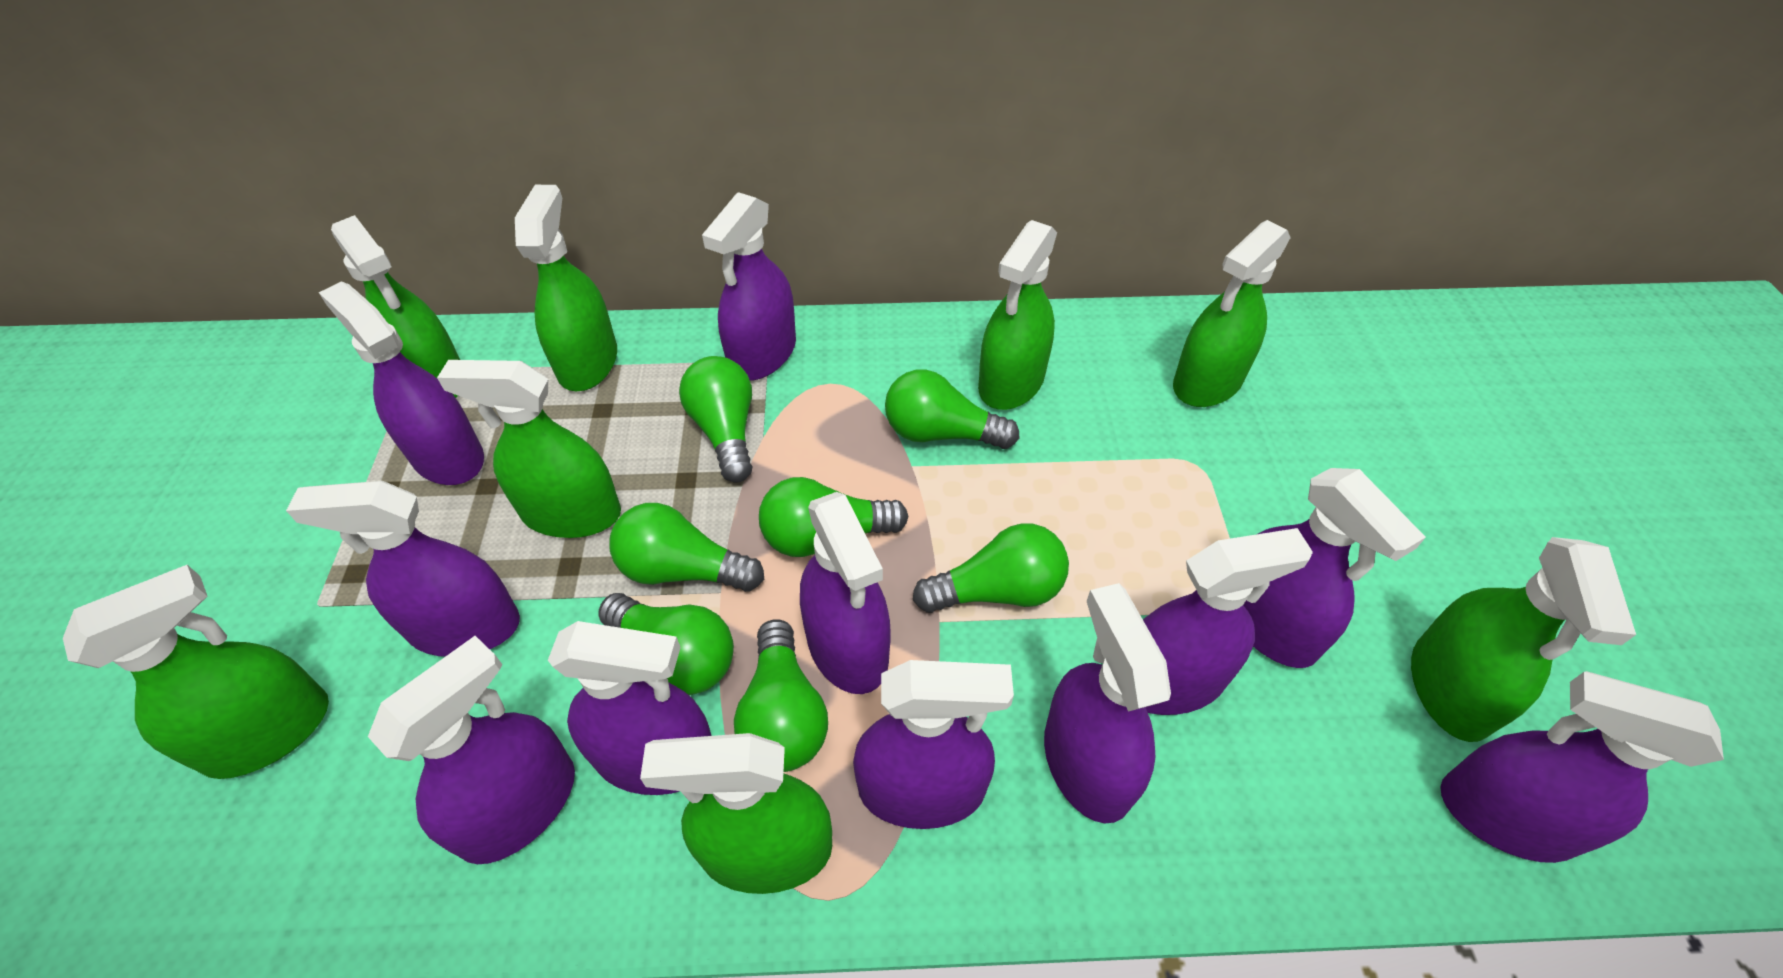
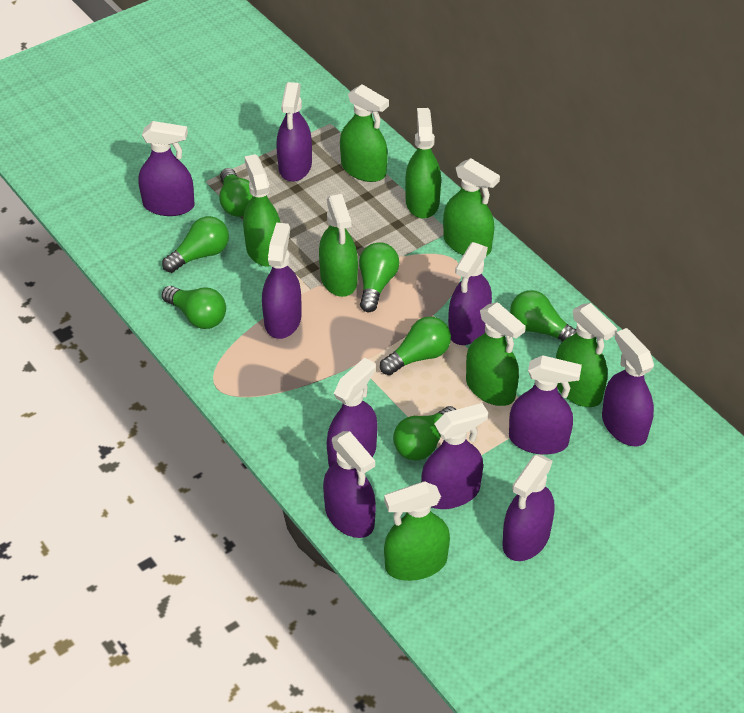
purple spray bottle: 11 -> 10

